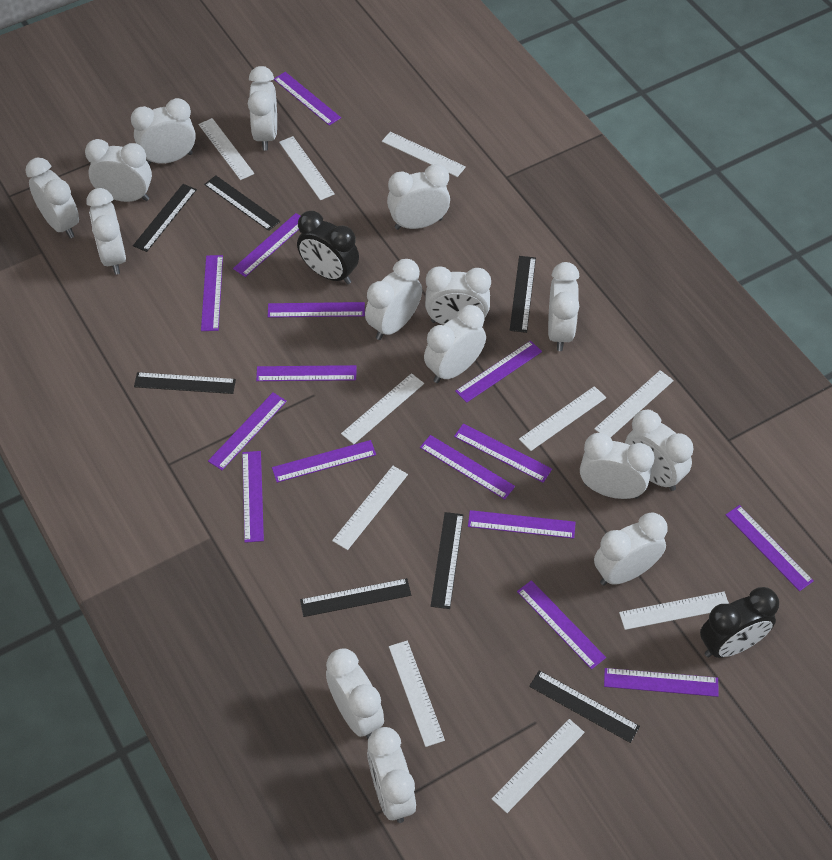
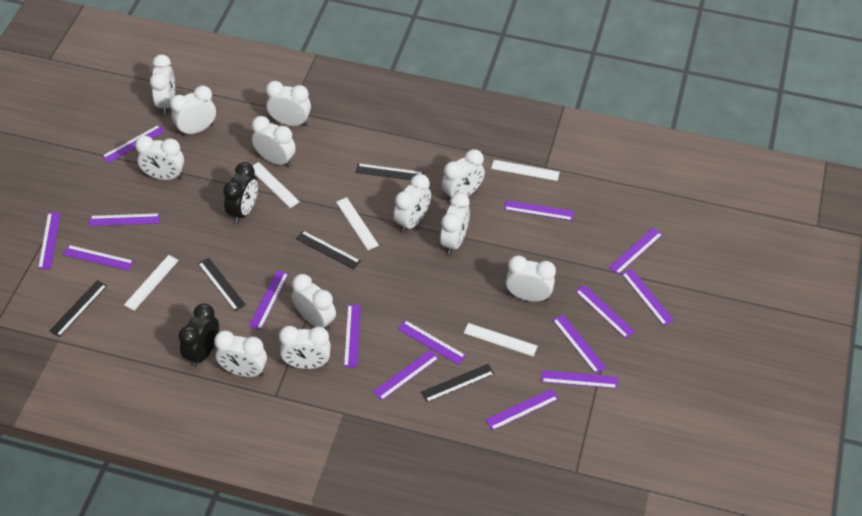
black ruler: 7 -> 5
white clock: 15 -> 12
white ruler: 10 -> 5

